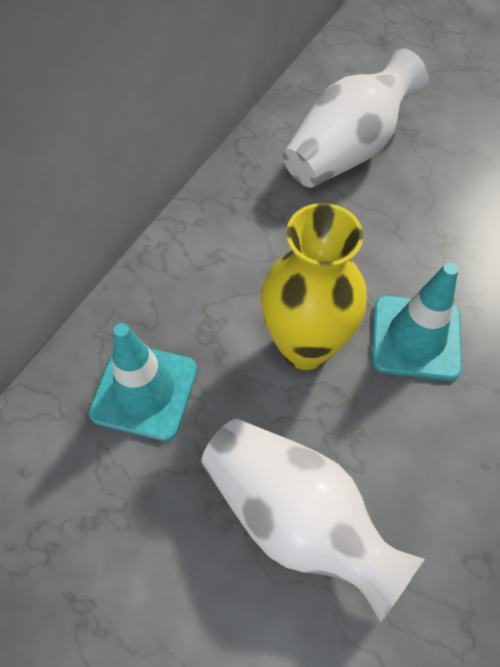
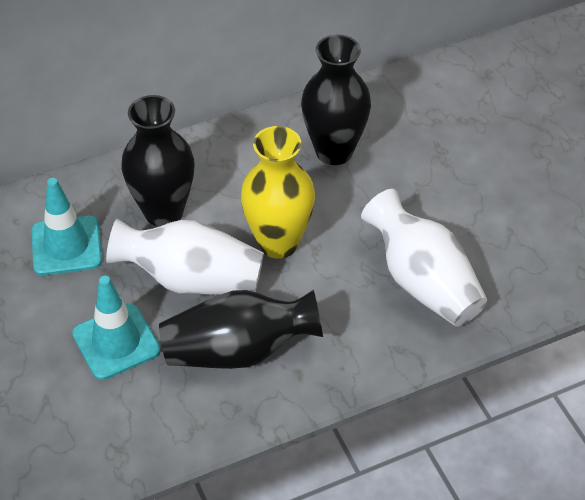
black vase: 0 -> 3

